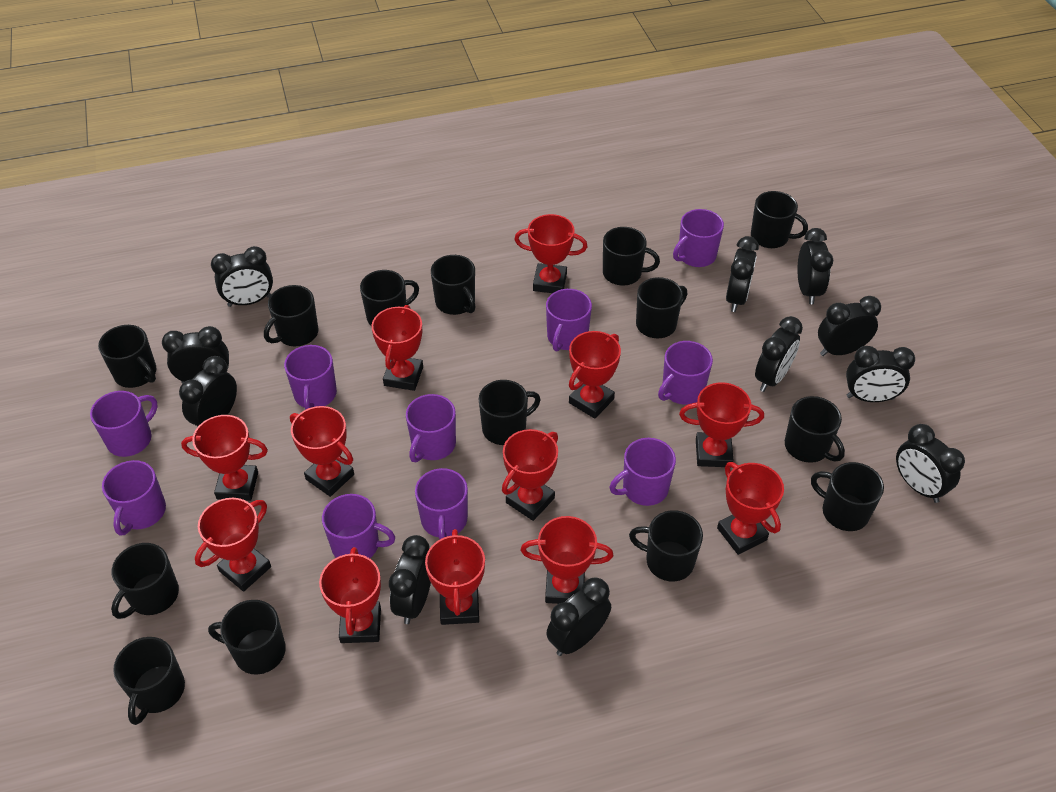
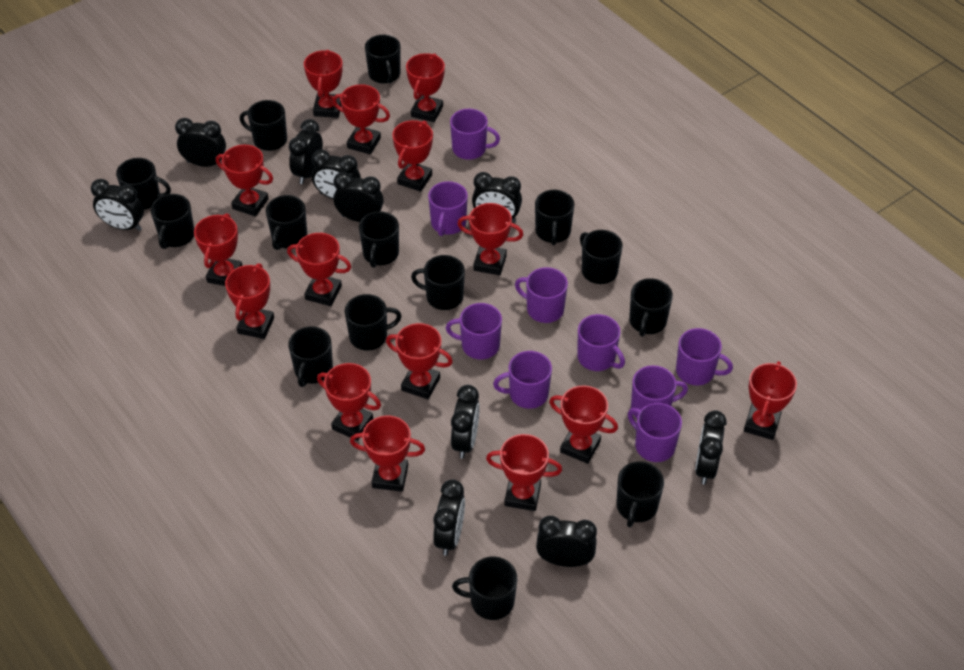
black clock: 11 -> 10
purple mug: 10 -> 9
red trophy: 12 -> 15

